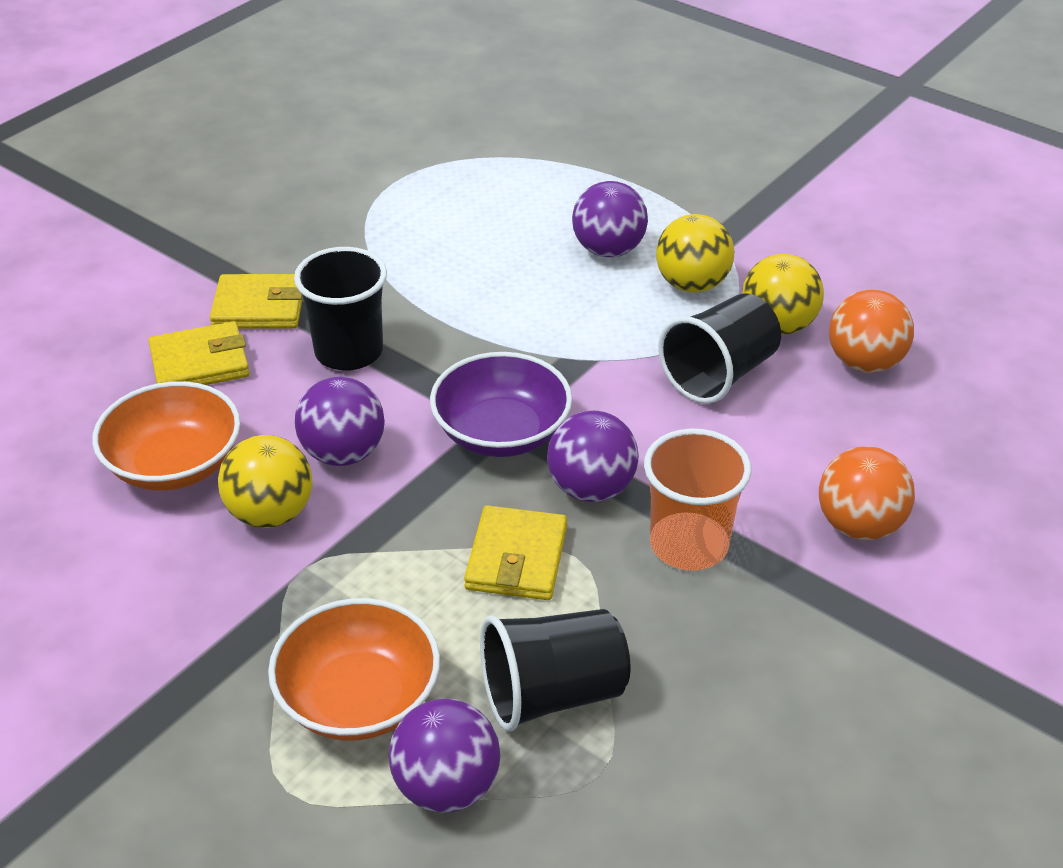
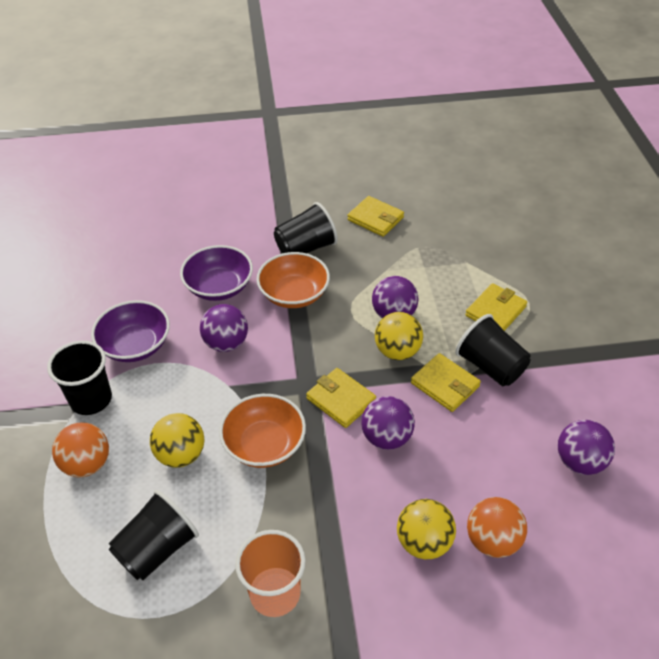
black cup: 3 -> 4
purple bowl: 1 -> 2
yellow wallet: 3 -> 4

